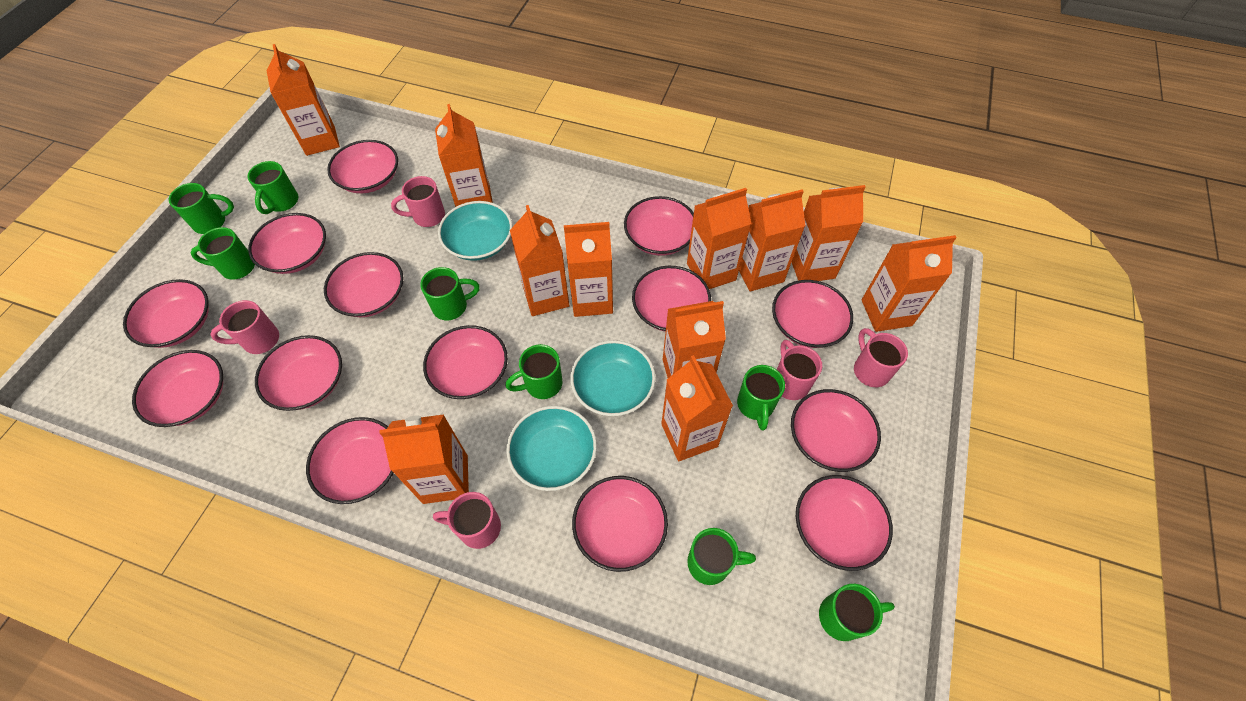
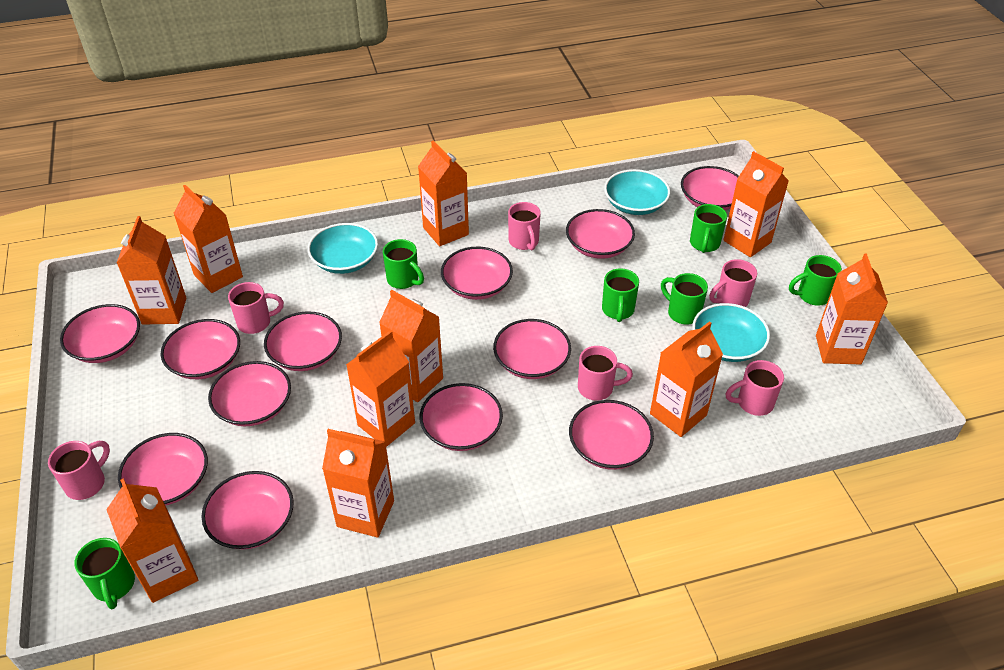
green mug: 8 -> 6
orange carton: 11 -> 10
pink bowl: 14 -> 12
pink mug: 5 -> 6

